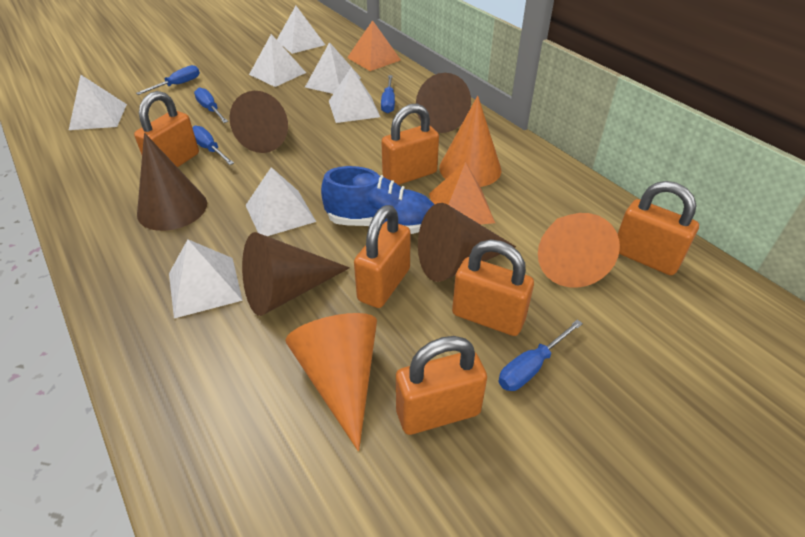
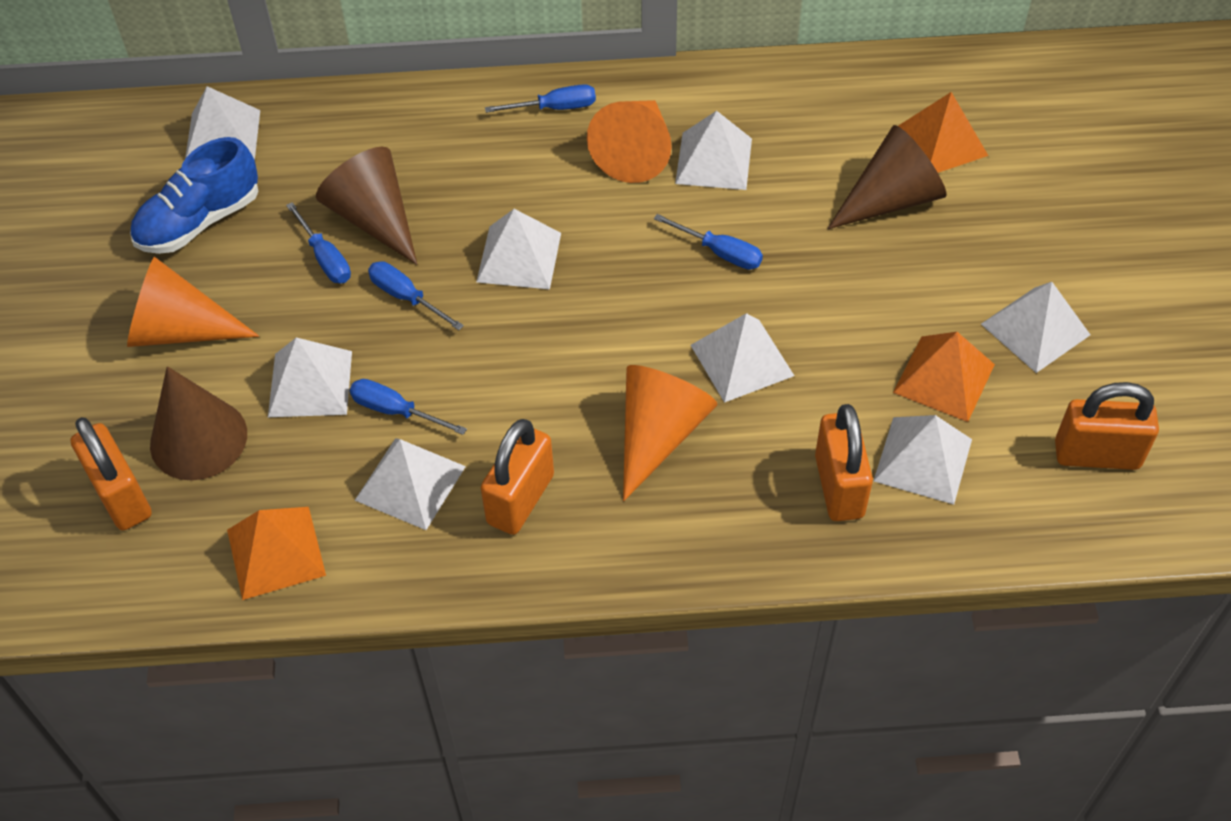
brown cone: 5 -> 3
orange padlock: 6 -> 4
orange pyramid: 2 -> 3
white pyramid: 7 -> 8

